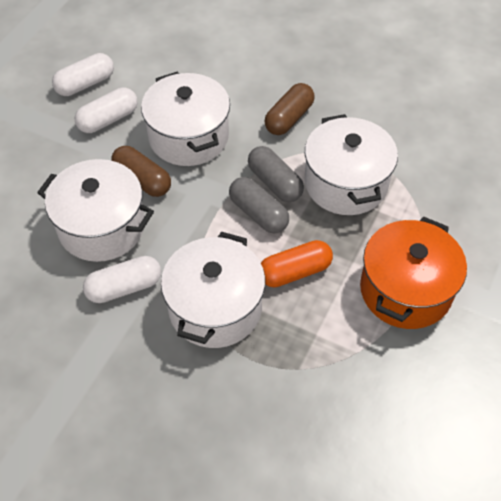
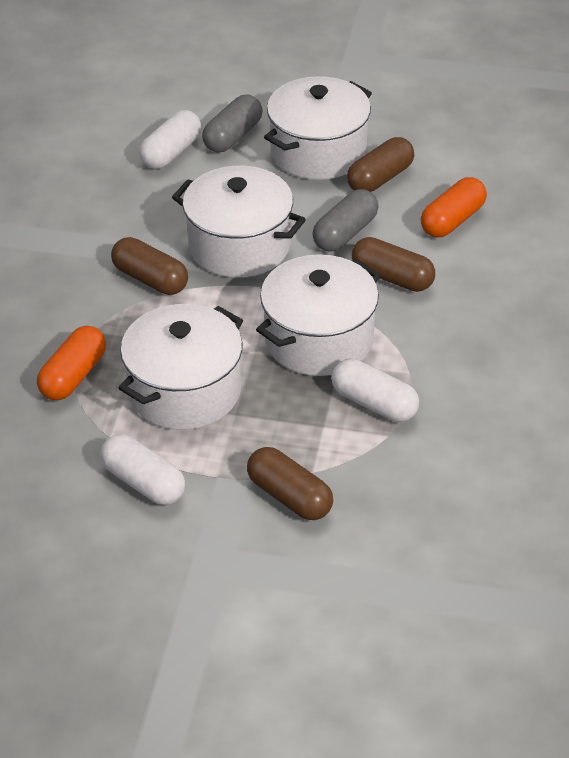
brown capsule: 2 -> 4
orange capsule: 1 -> 2
orange pot: 1 -> 0

